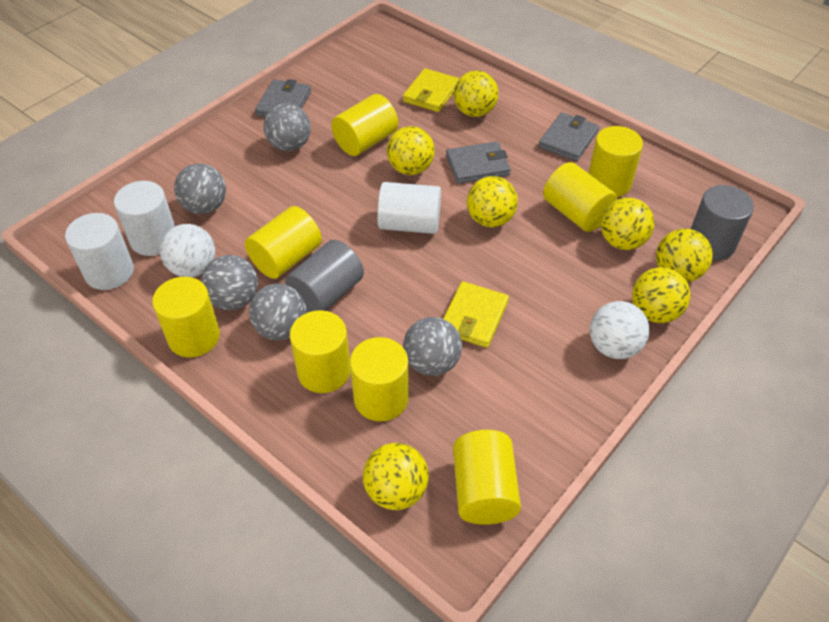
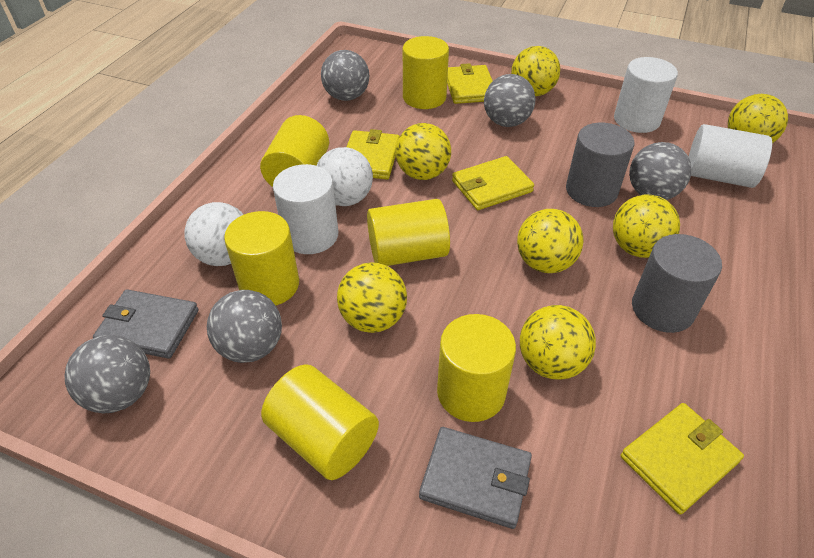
grey wallet: 3 -> 2
yellow cylinder: 8 -> 6
yellow wallet: 2 -> 4

